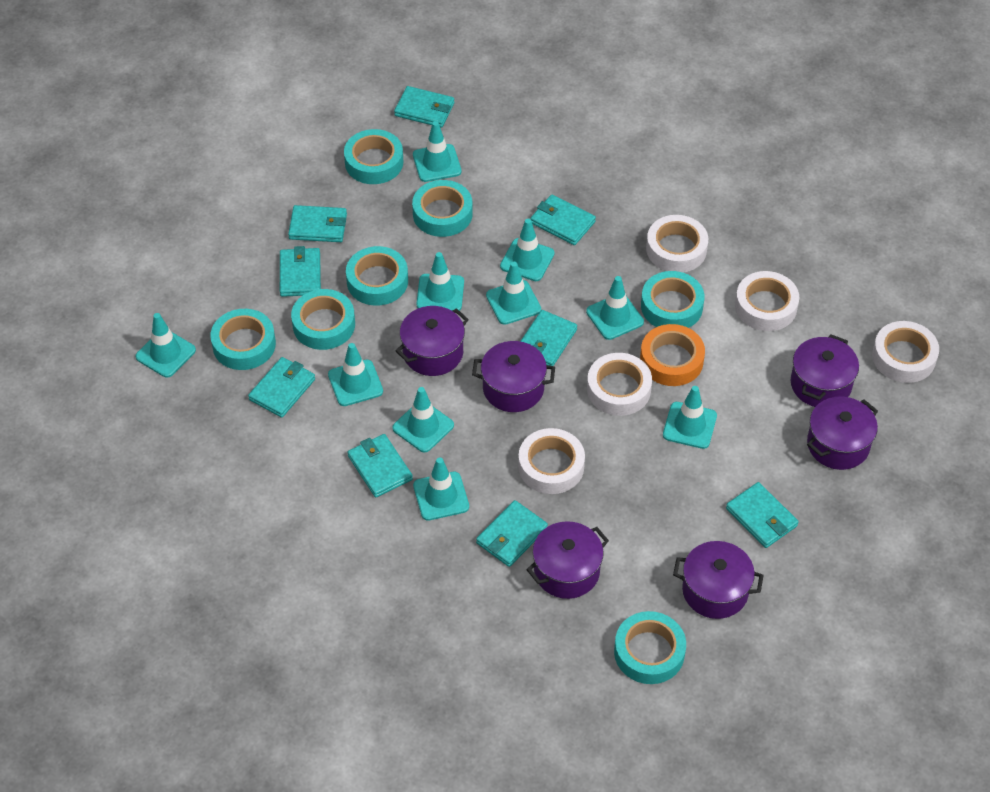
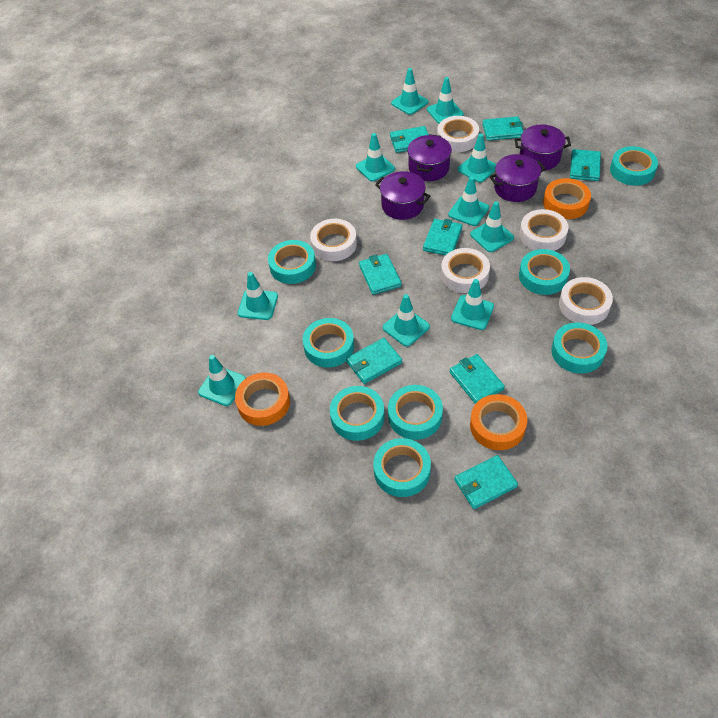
orange tape: 1 -> 3
purple pot: 6 -> 4
turquoise tape: 7 -> 8
turquoise wallet: 9 -> 8

